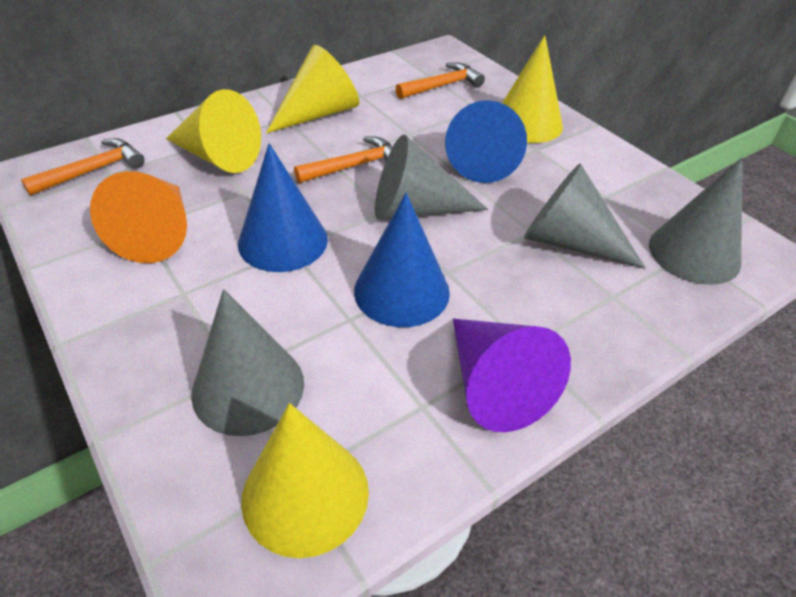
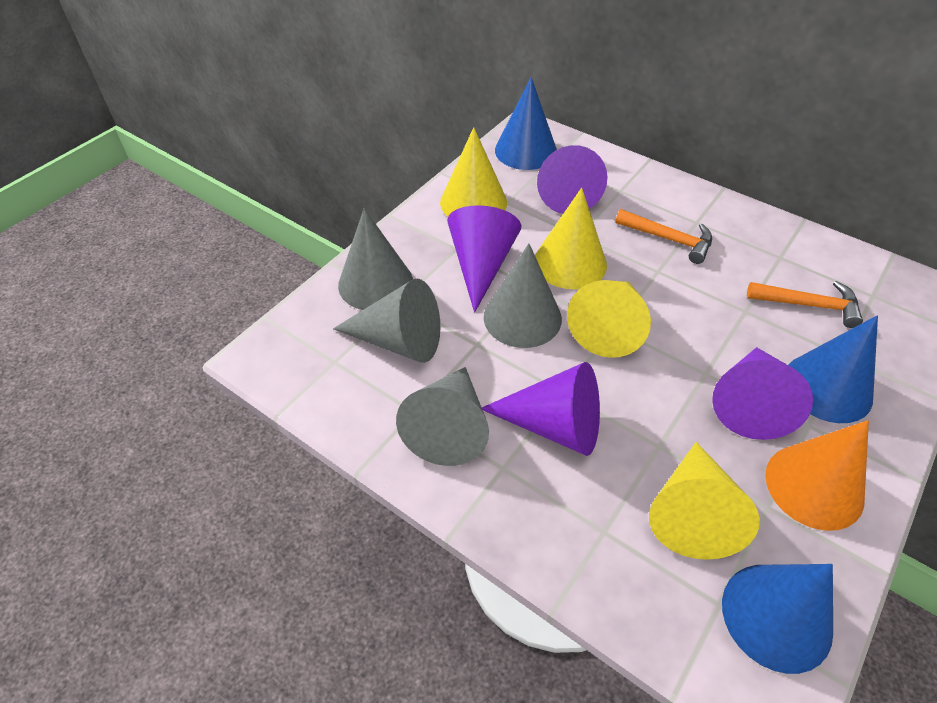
orange hammer: 3 -> 2
purple cone: 1 -> 4

